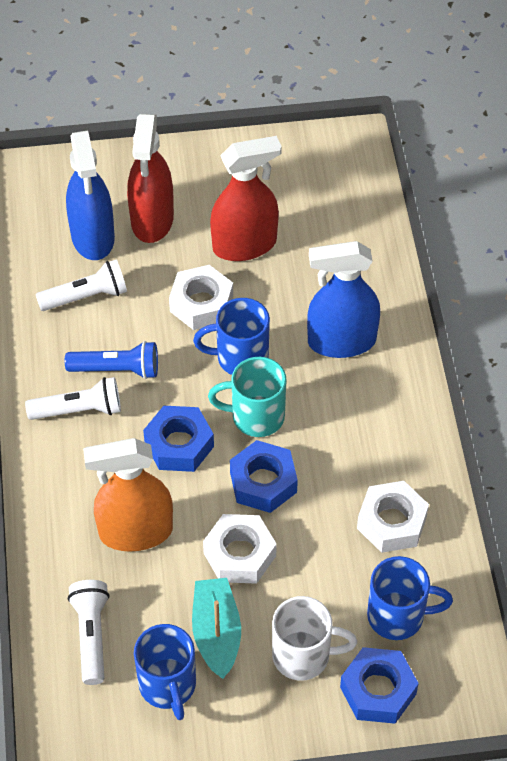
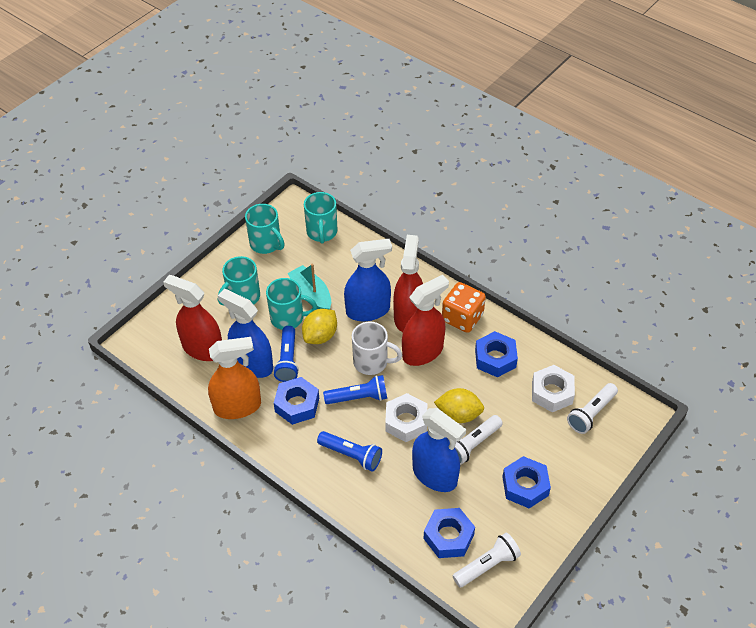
blue flashlight: 1 -> 3
blue mug: 3 -> 0
blue nut: 3 -> 4
blue spray bottle: 2 -> 3
orange dice: 0 -> 1
red spray bottle: 2 -> 3
turquoise mug: 1 -> 4
white nut: 3 -> 2
yellow lemon: 0 -> 2

